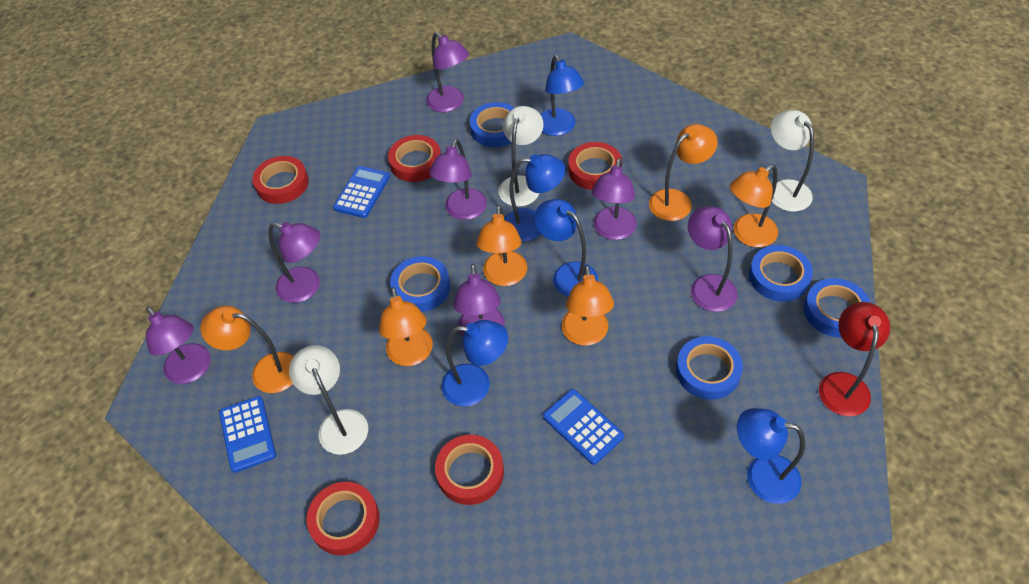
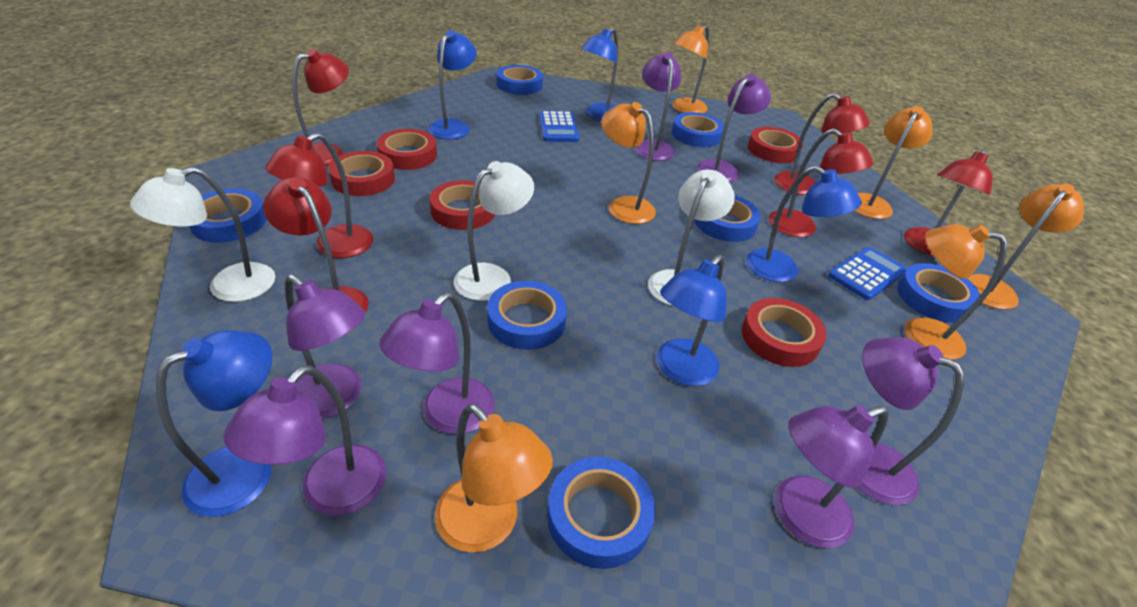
blue calculator: 3 -> 2
blue tape: 5 -> 7
red lamp: 1 -> 6

